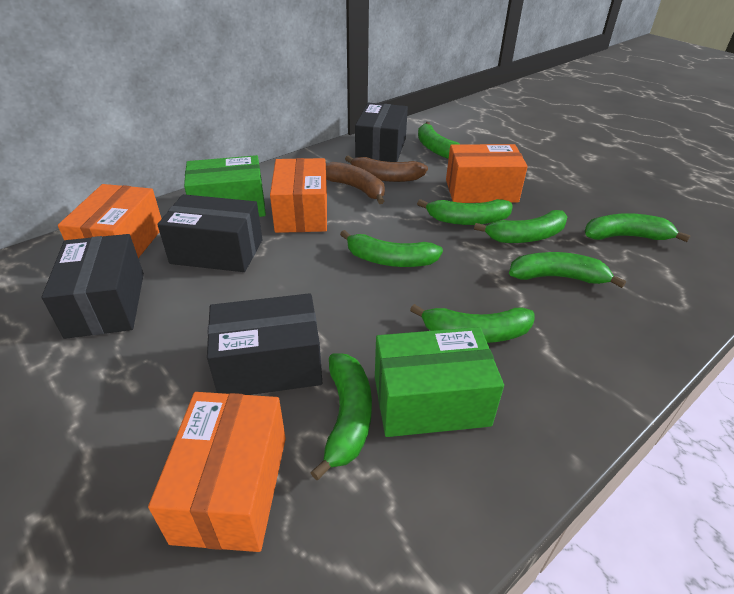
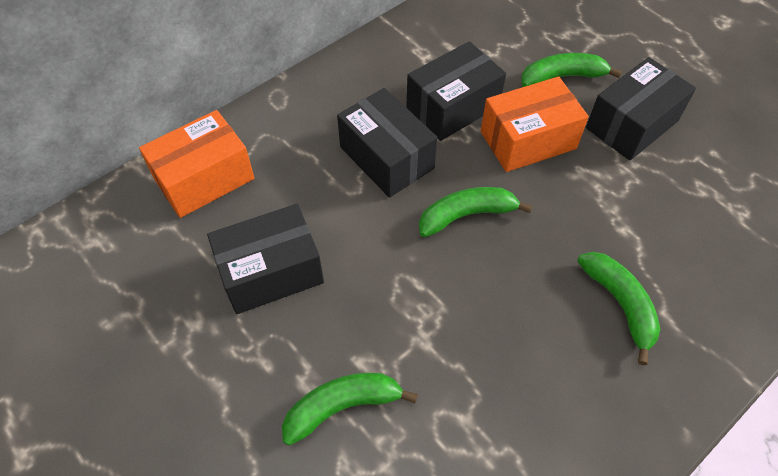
brown banana: 2 -> 0
green banana: 8 -> 4
green box: 2 -> 0
orange box: 4 -> 2

